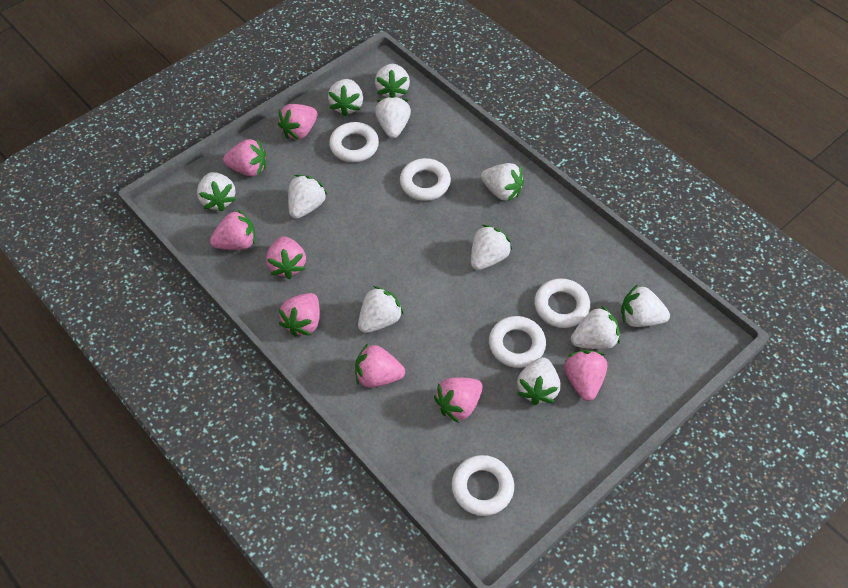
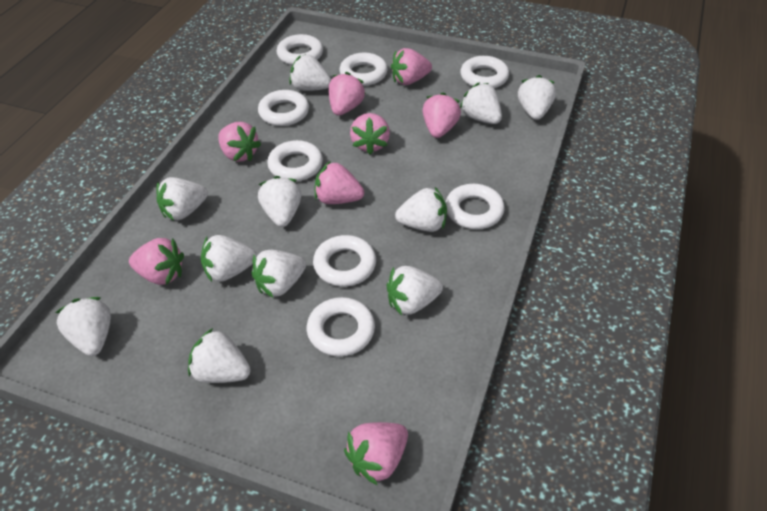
white ring: 5 -> 8

